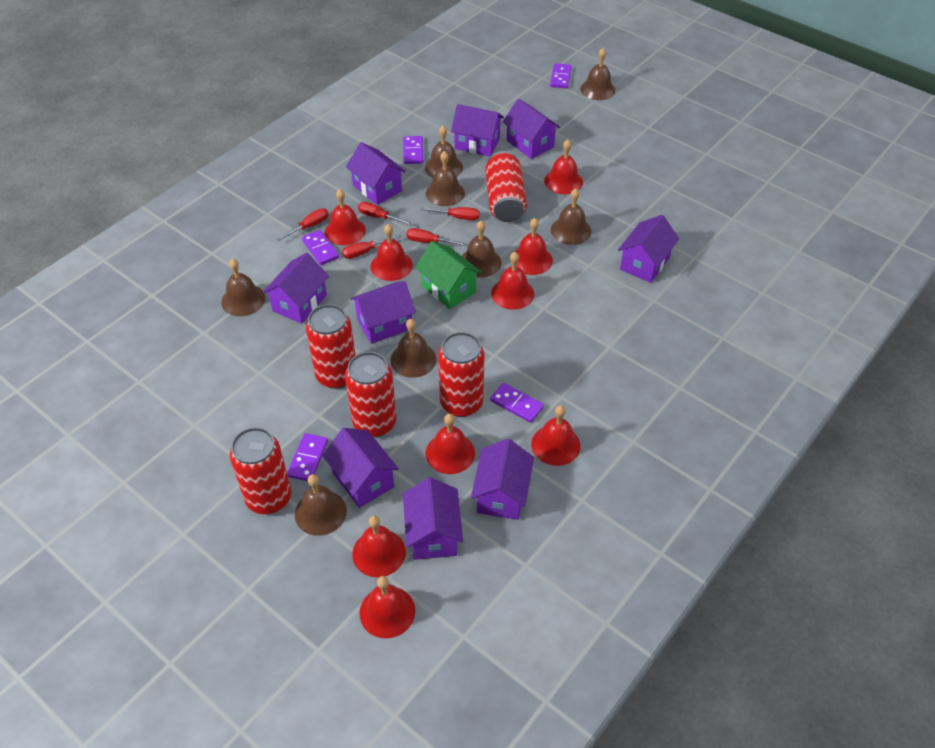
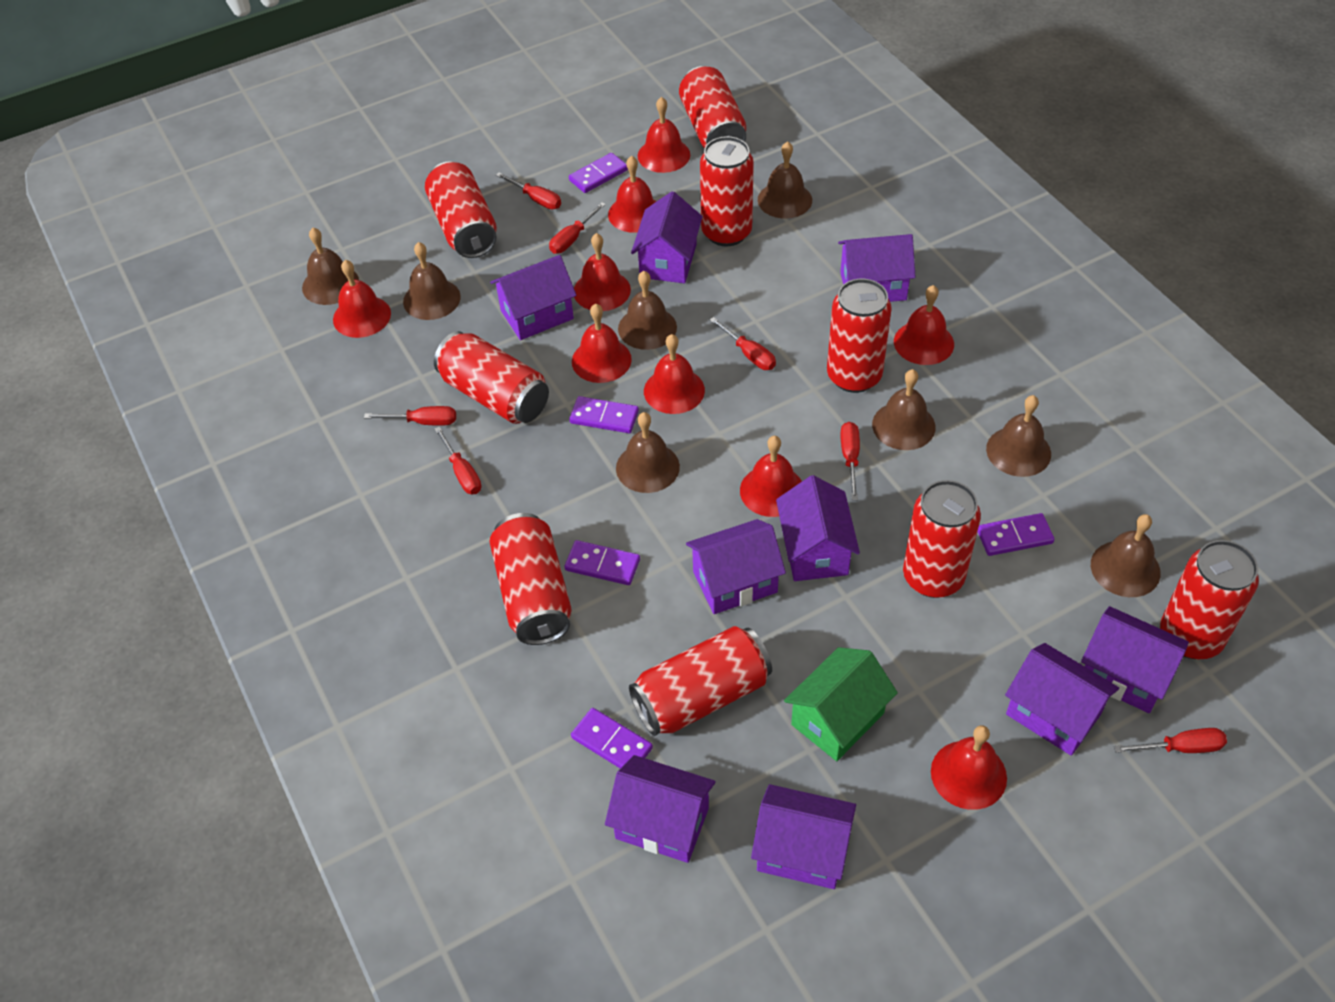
red can: 5 -> 9
red screwdriver: 5 -> 7

